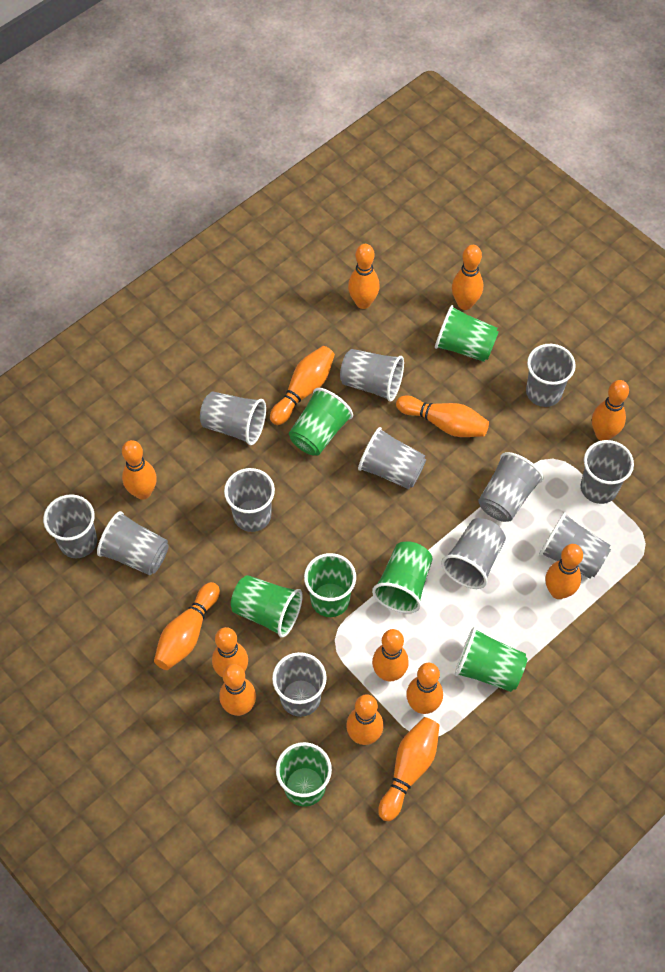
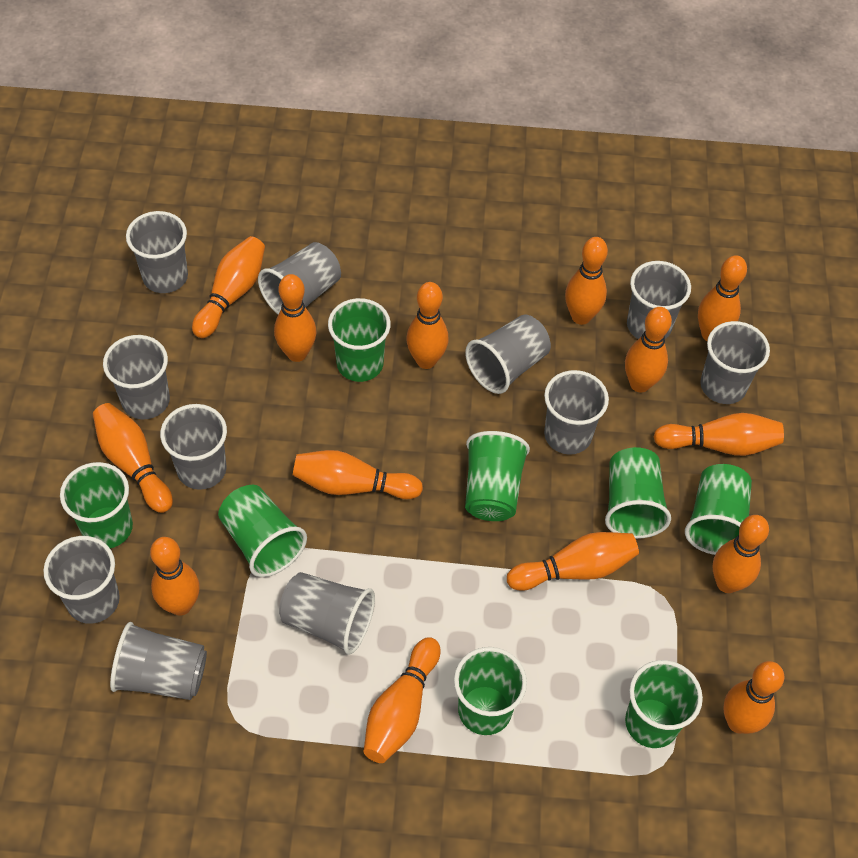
green cup: 7 -> 8
grey cup: 12 -> 11

